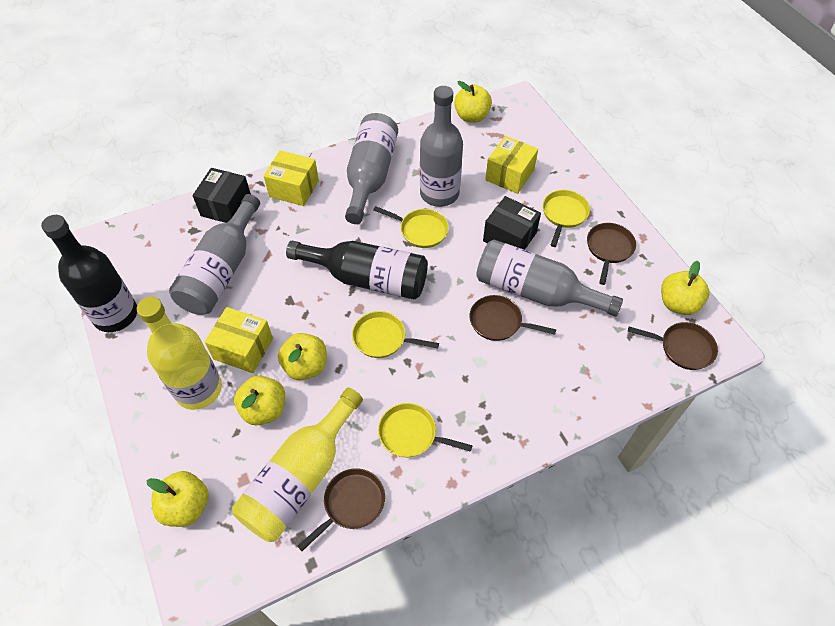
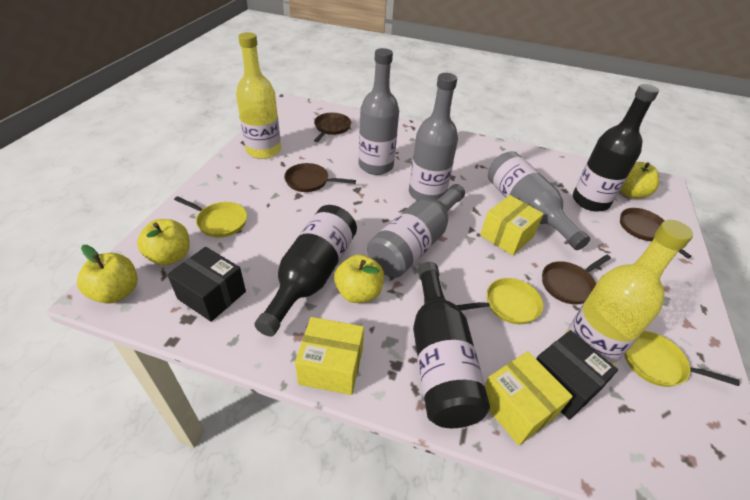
black bottle: 2 -> 3
yellow apple: 5 -> 4
yellow pan: 4 -> 3

